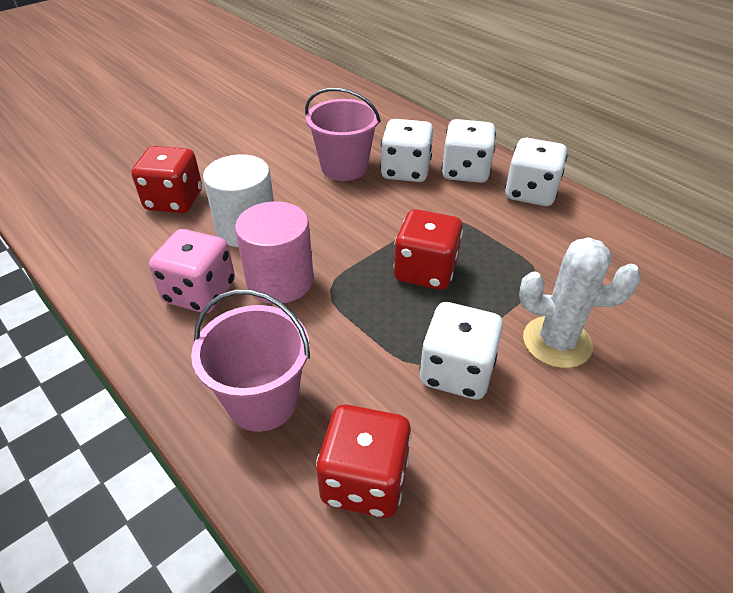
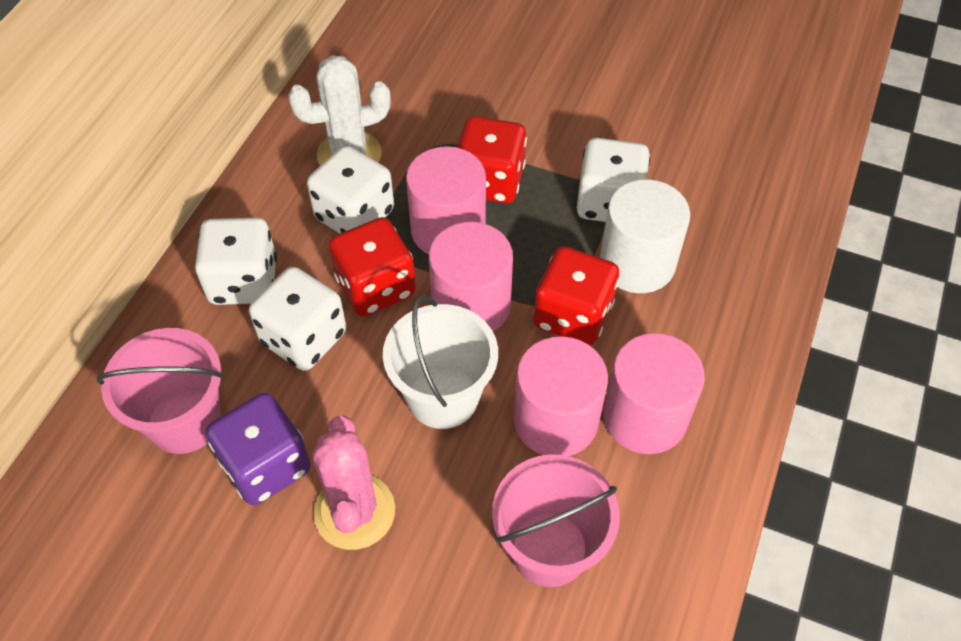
pink cactus: 0 -> 1
pink cylinder: 1 -> 4
pink dice: 1 -> 0
purple dice: 0 -> 1
white bucket: 0 -> 1

